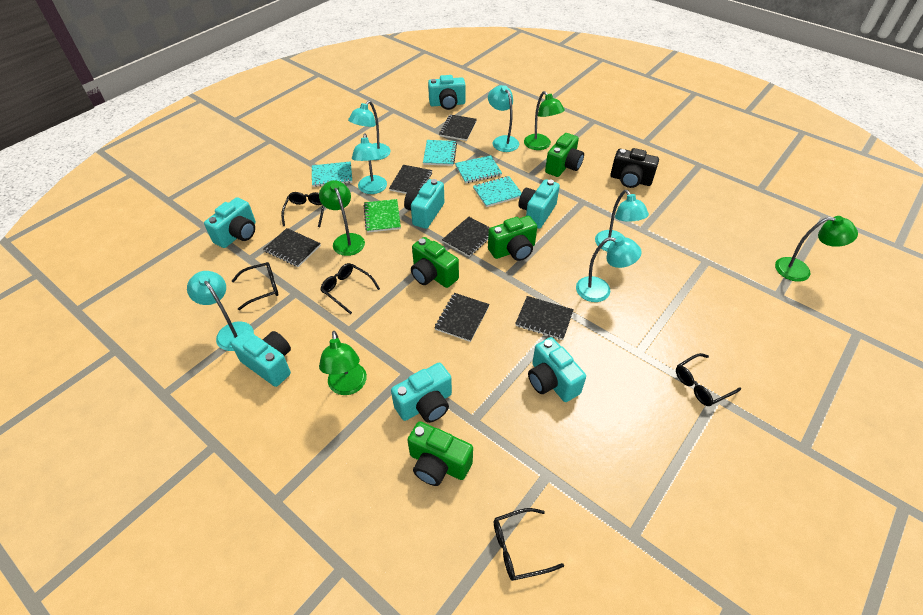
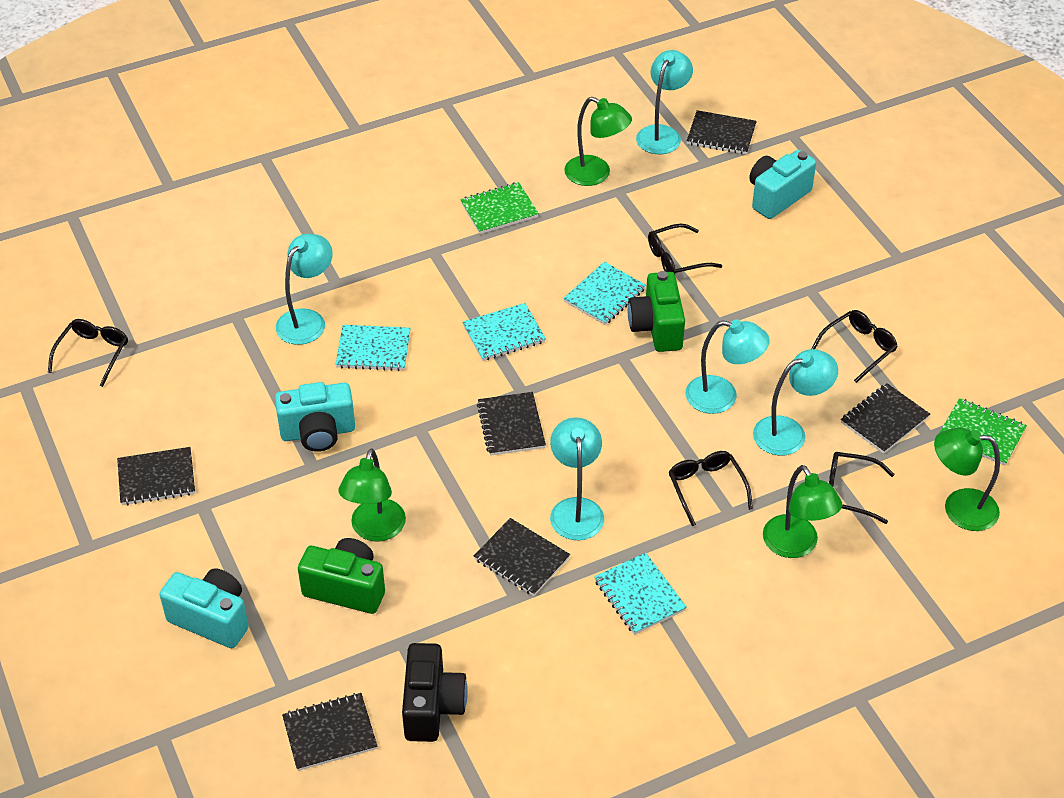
green camera: 4 -> 2
green notebook: 1 -> 2
turquoise camera: 7 -> 3
turquoise lamp: 6 -> 5

